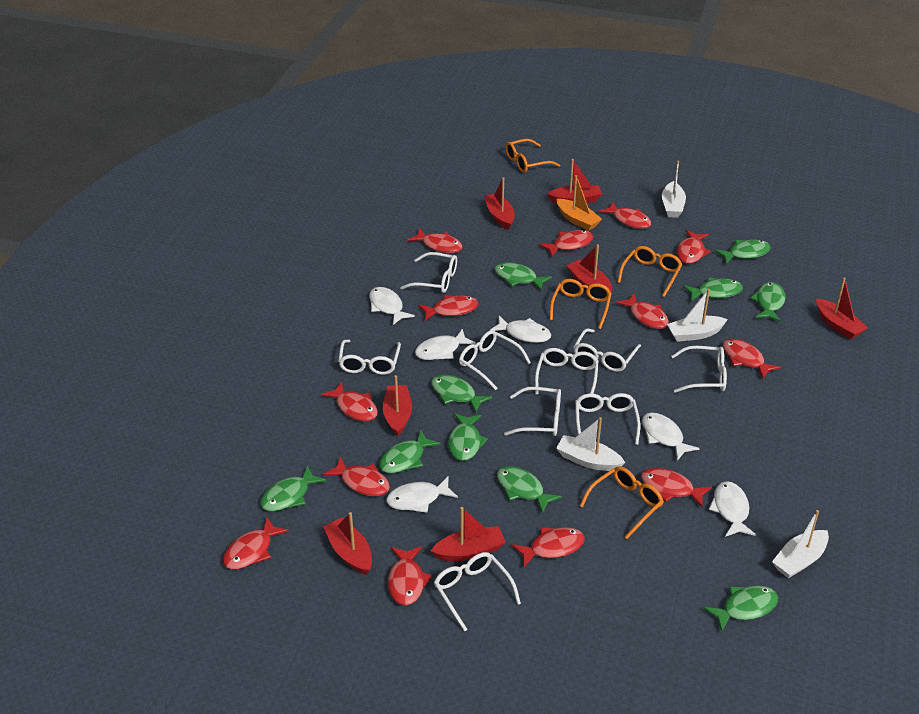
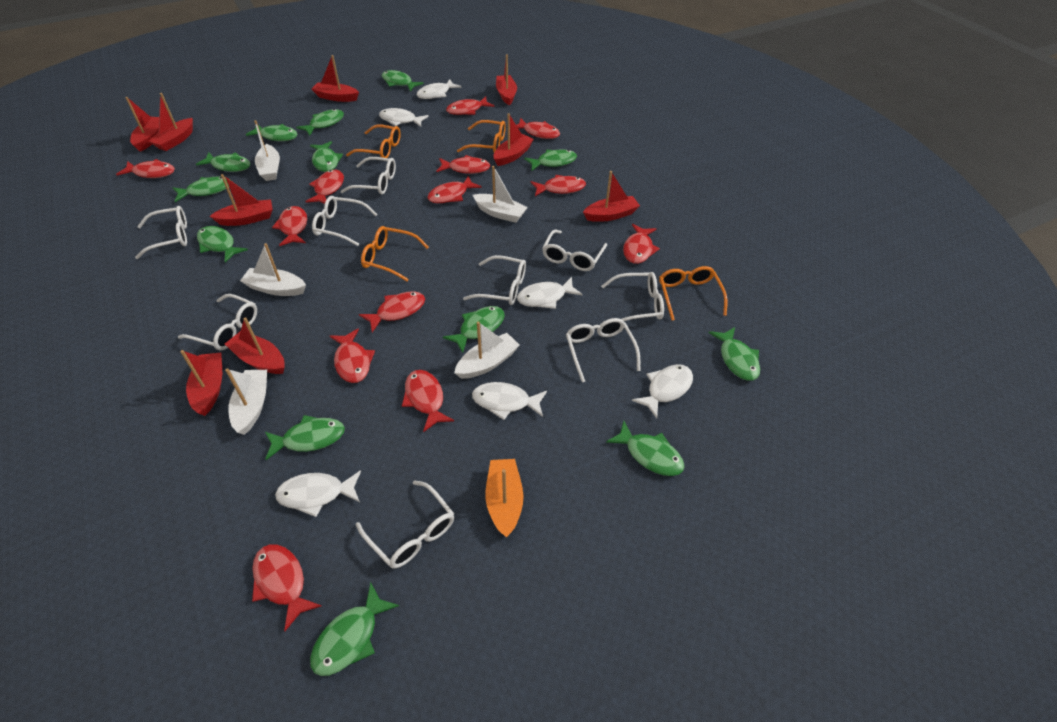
green fish: 10 -> 13
red boat: 7 -> 9
white boat: 4 -> 5

